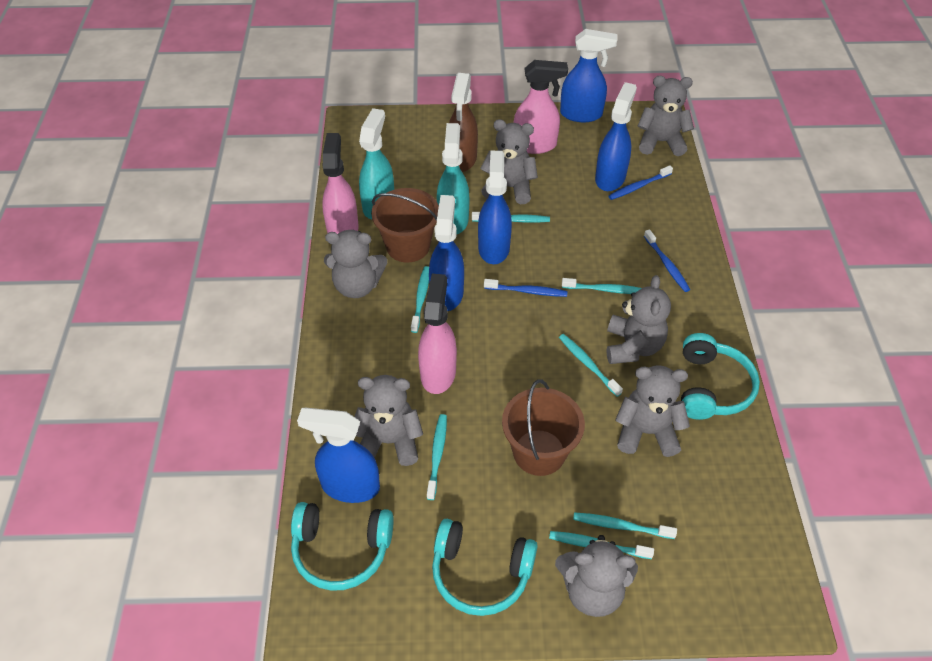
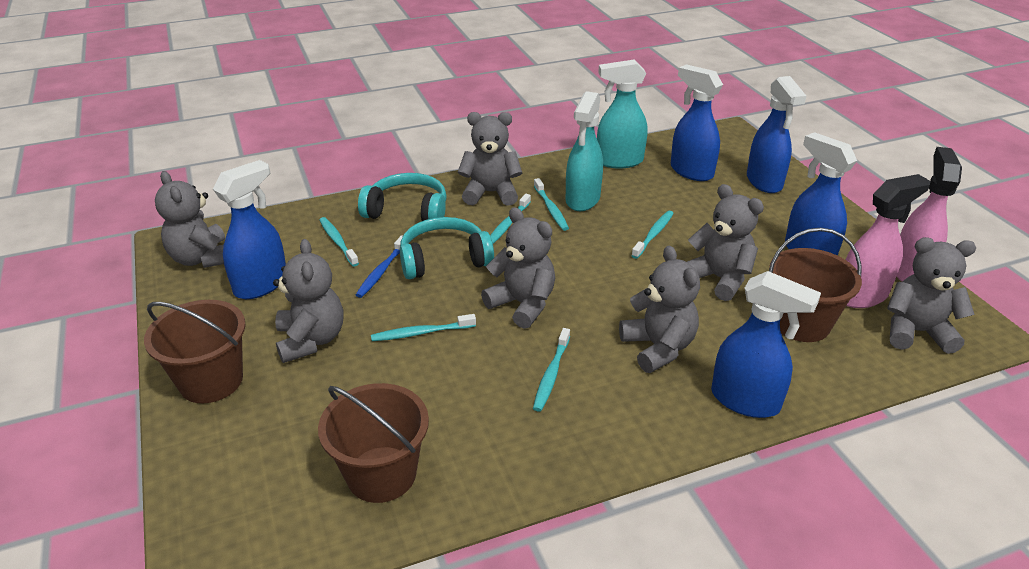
blue toothbrush: 3 -> 1
brown bucket: 2 -> 3
brown spray bottle: 1 -> 0
pink spray bottle: 3 -> 2
turquoise headphones: 3 -> 2
turquoise toothbrush: 7 -> 6

